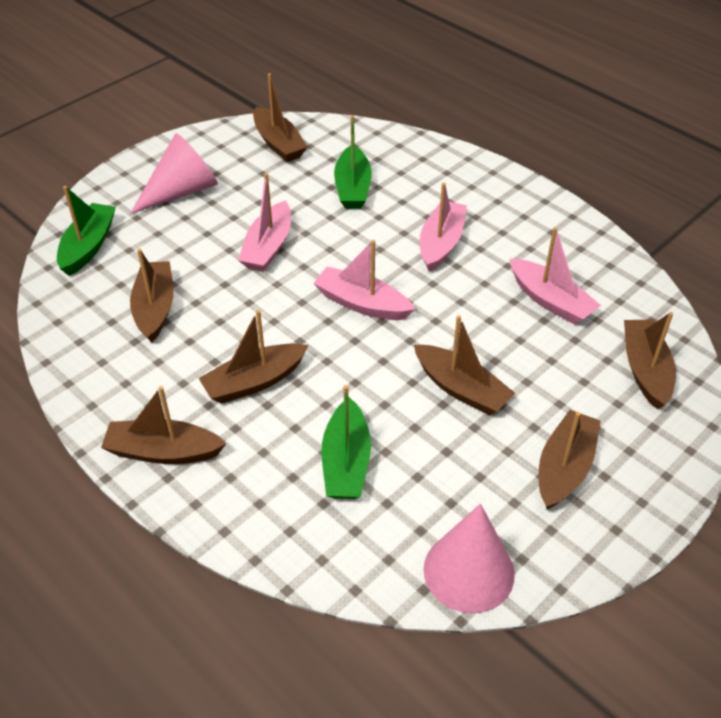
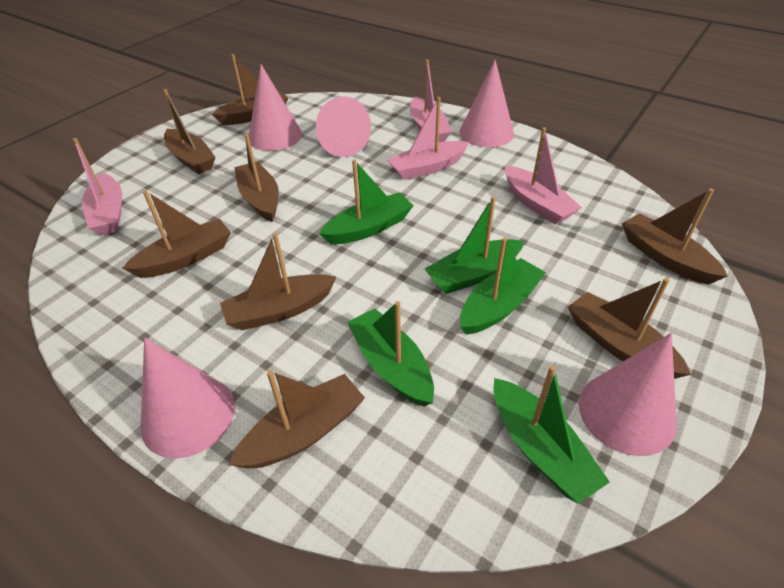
brown boat: 7 -> 8
green boat: 3 -> 5
pink cone: 2 -> 5

